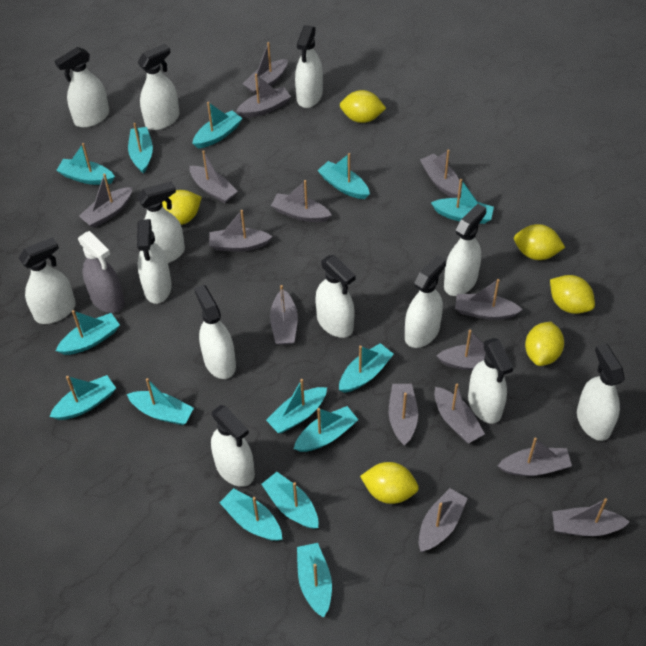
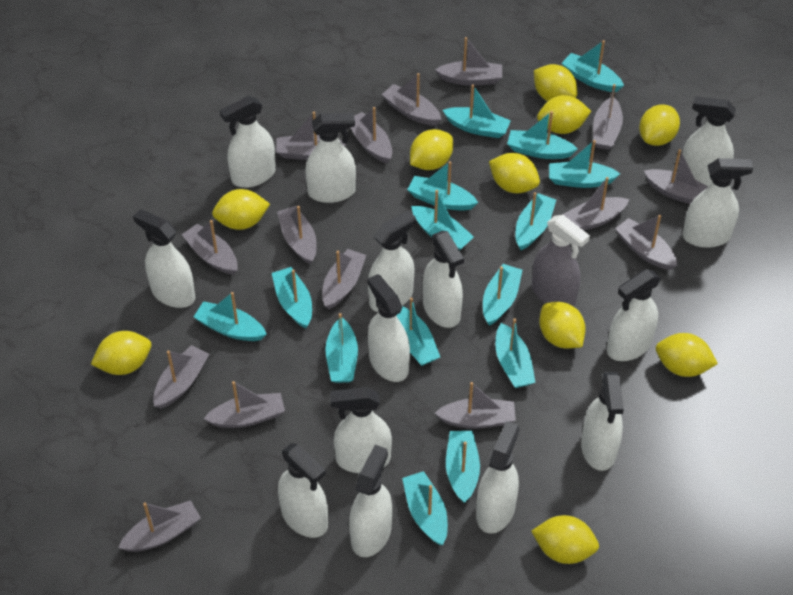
turquoise boat: 14 -> 15
white spray bottle: 13 -> 14
yellow lemon: 6 -> 10

